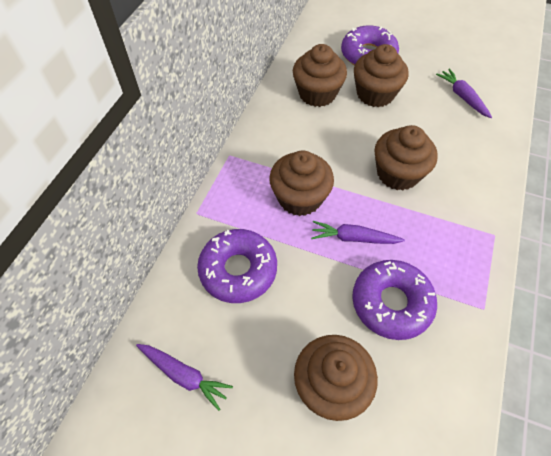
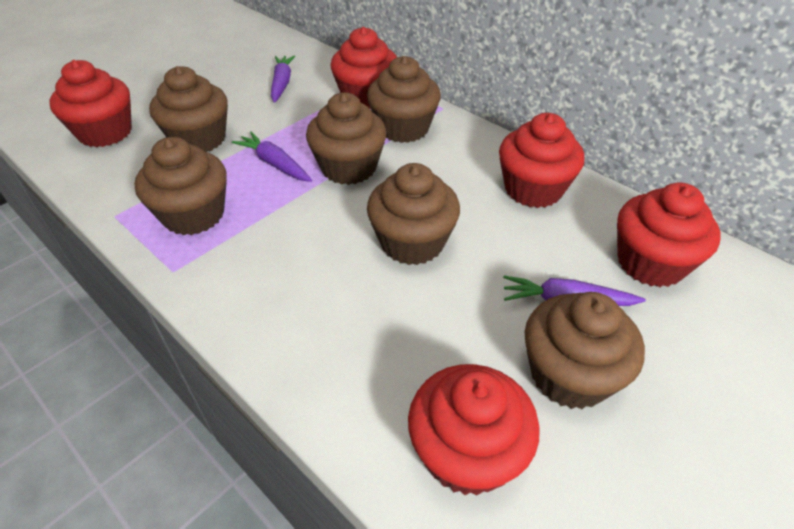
brown cupcake: 5 -> 6
purple donut: 3 -> 0
red cupcake: 0 -> 5

